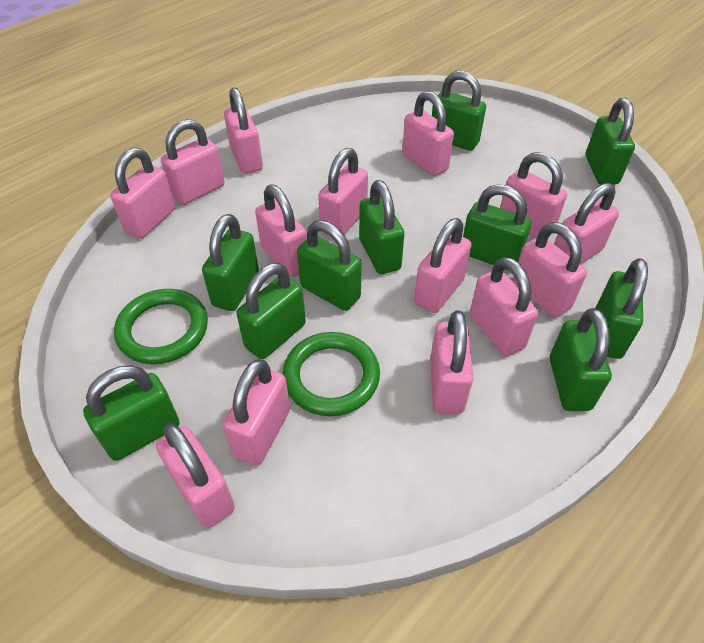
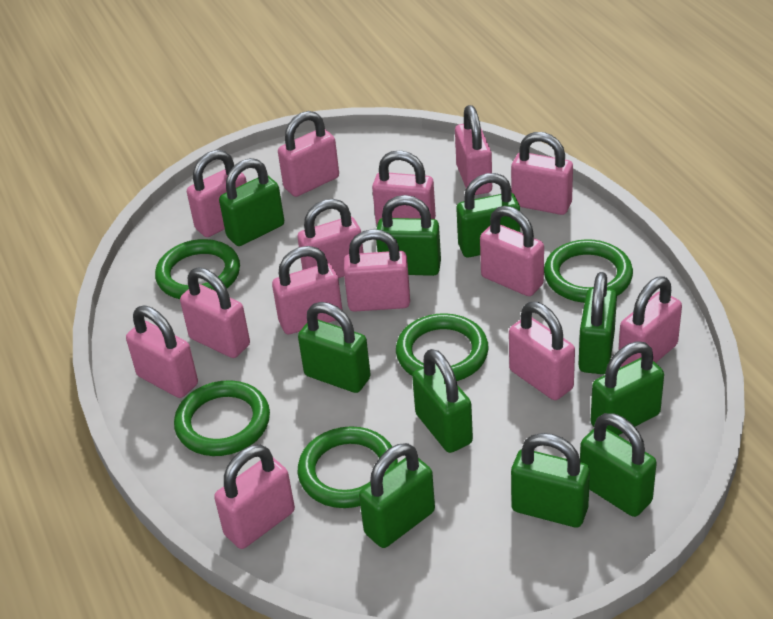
green ring: 2 -> 5

